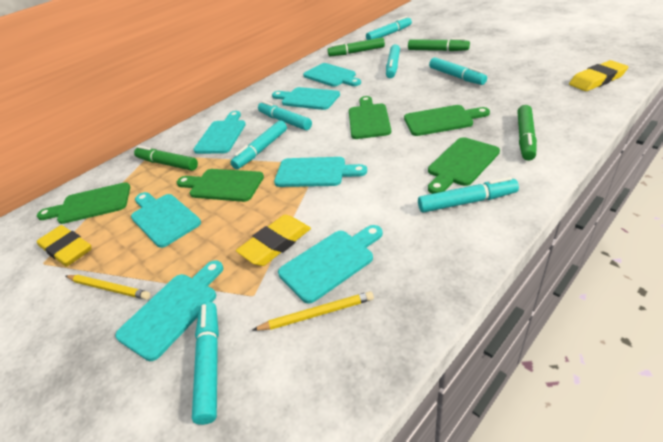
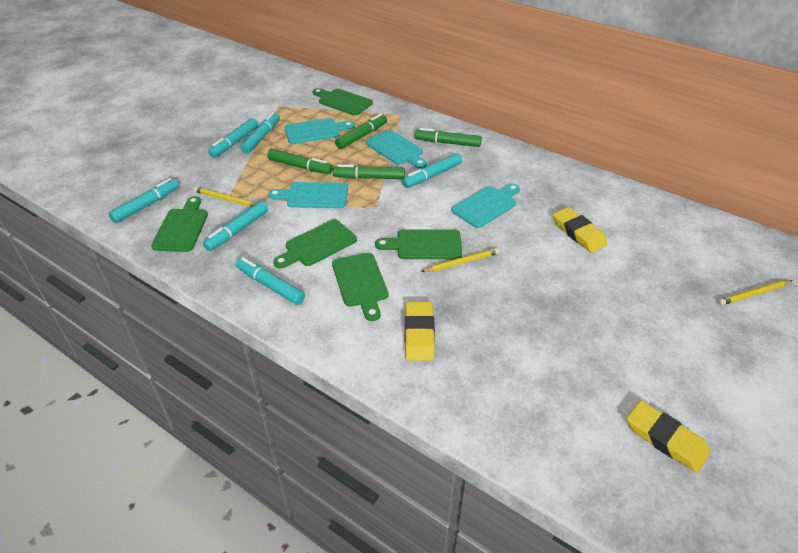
turquoise cutting board: 7 -> 4
turquoise marker: 7 -> 6
yellow pencil: 2 -> 3

